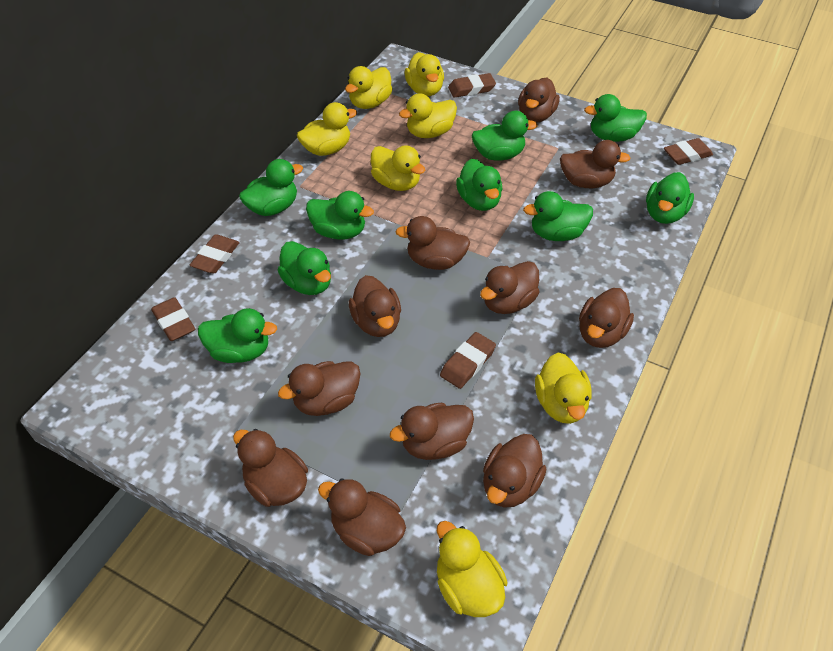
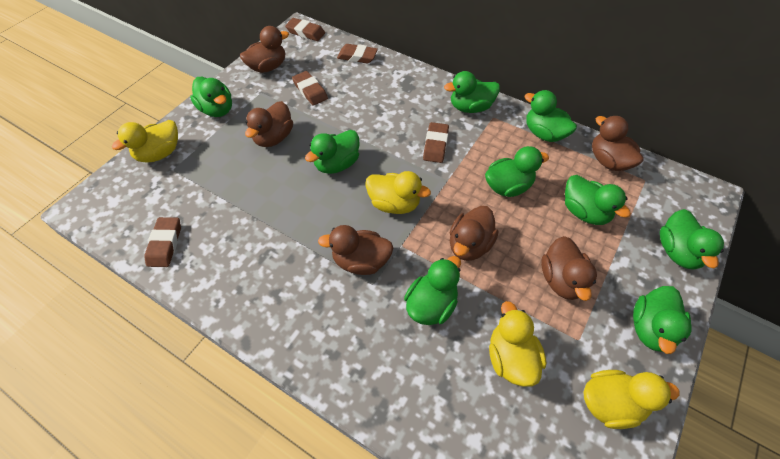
brown duck: 11 -> 6
yellow duck: 7 -> 4

